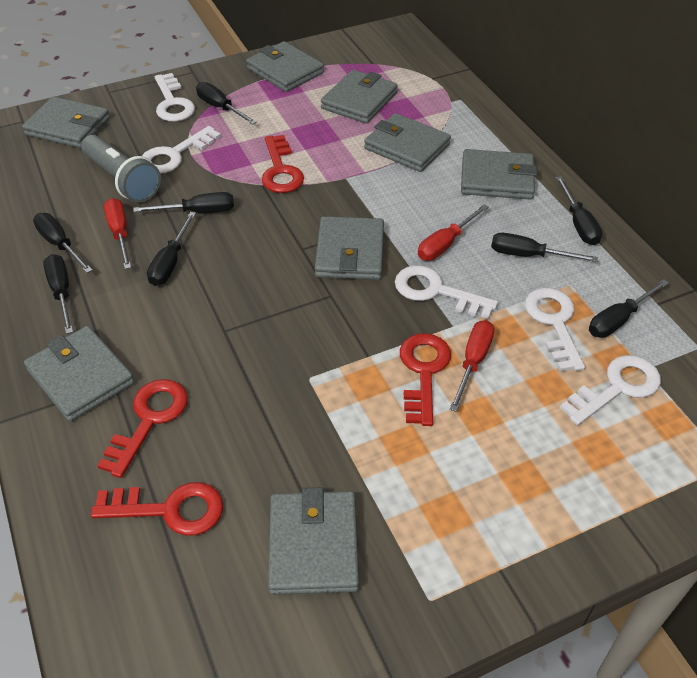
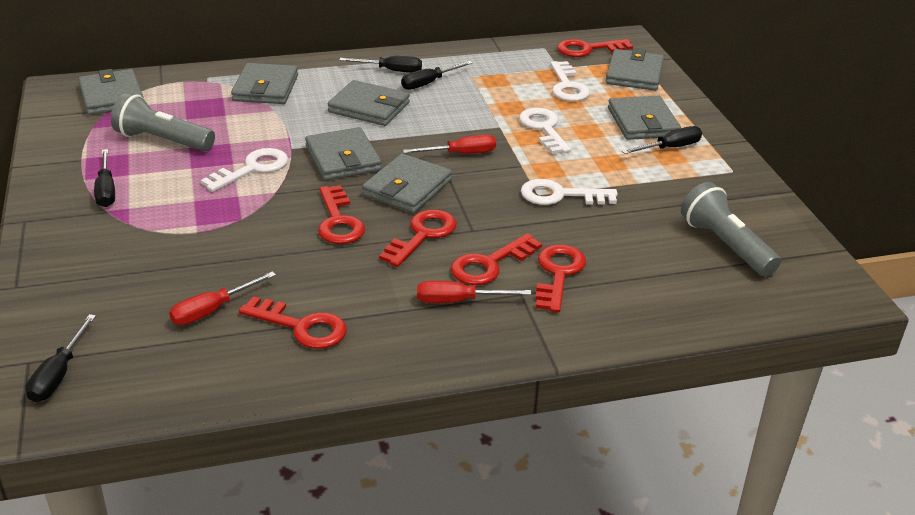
black screwdriver: 8 -> 5
grey flashlight: 1 -> 2
grey wallet: 8 -> 7
red key: 4 -> 6
white key: 5 -> 4

